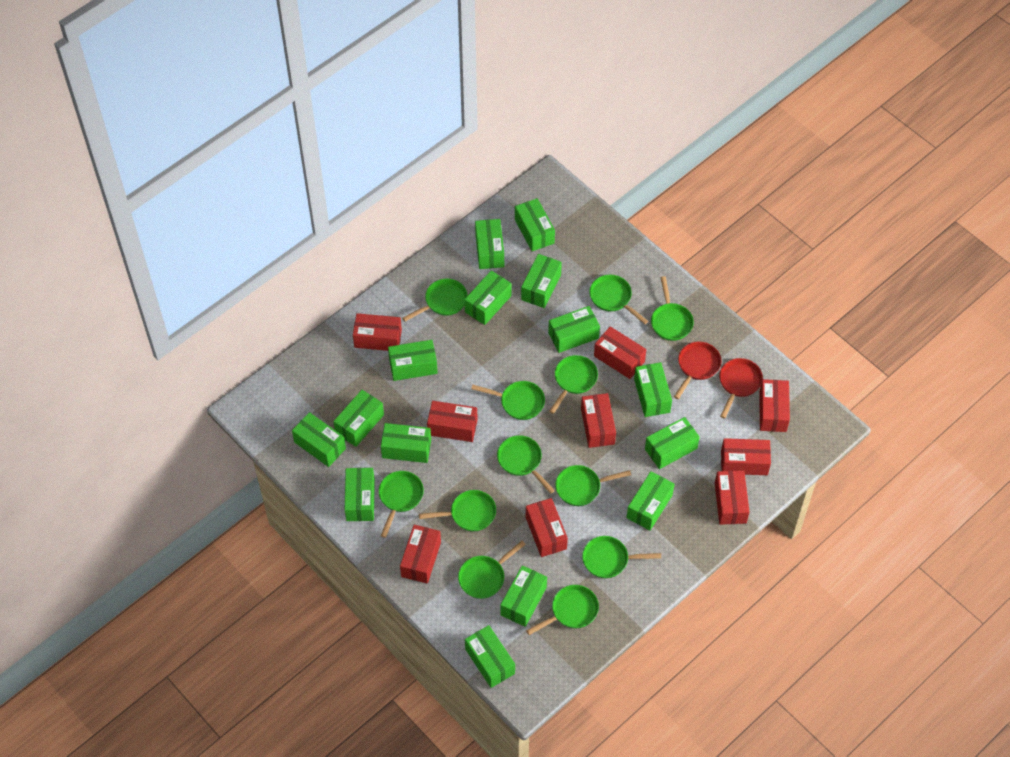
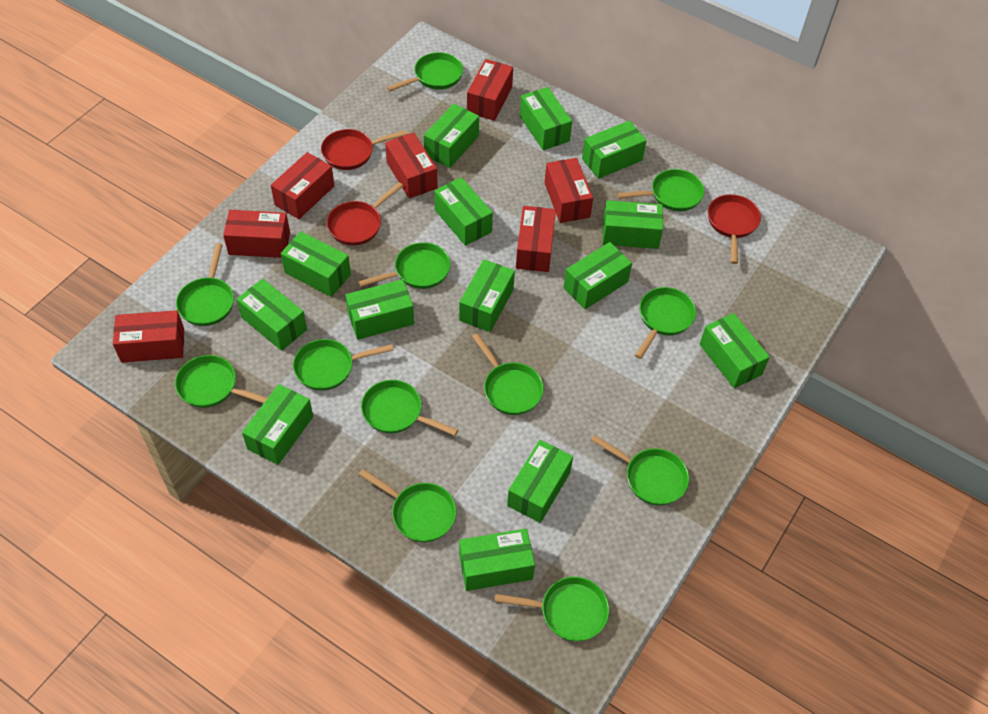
green box: 15 -> 14
red box: 9 -> 7
red pan: 2 -> 3

